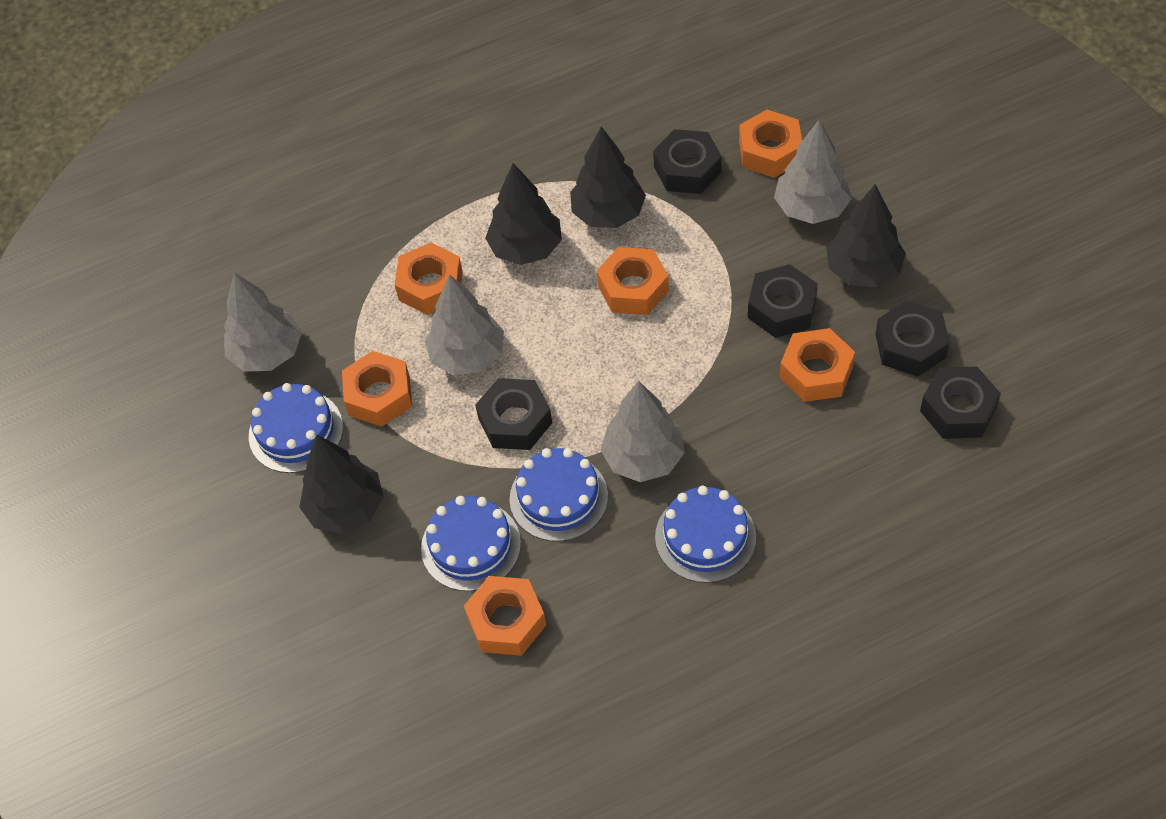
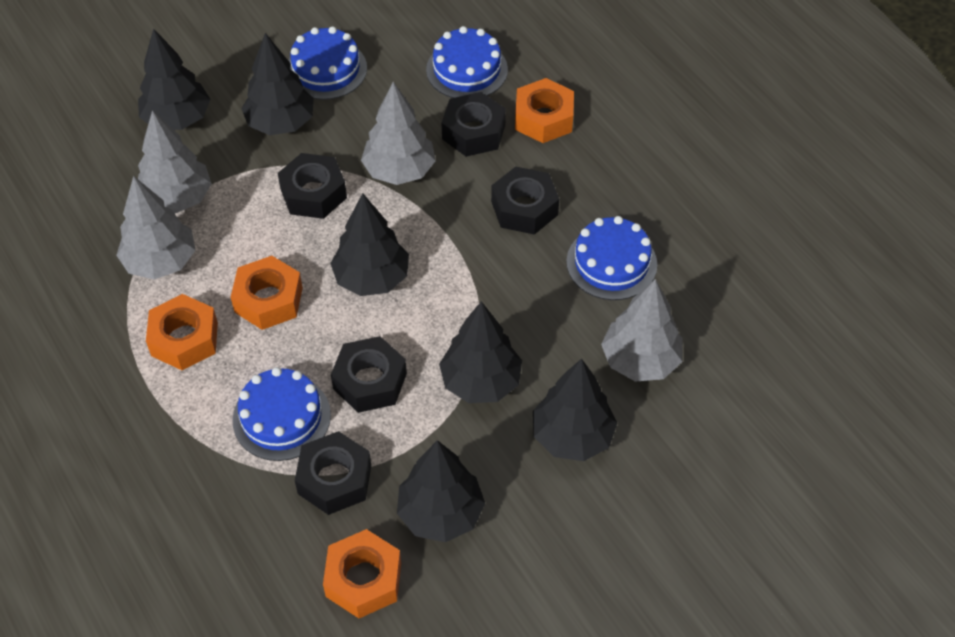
black tree: 4 -> 6
orange nut: 6 -> 4

